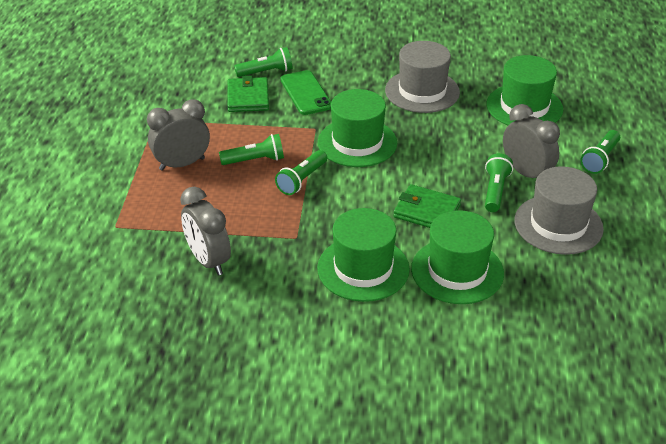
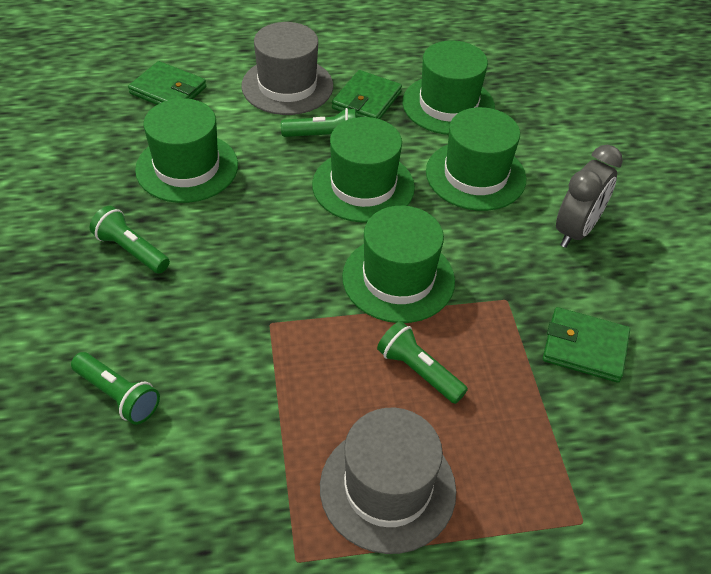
green flashlight: 5 -> 4
green hat: 4 -> 5
green phone: 1 -> 0
green wallet: 2 -> 3
grey clock: 3 -> 1

